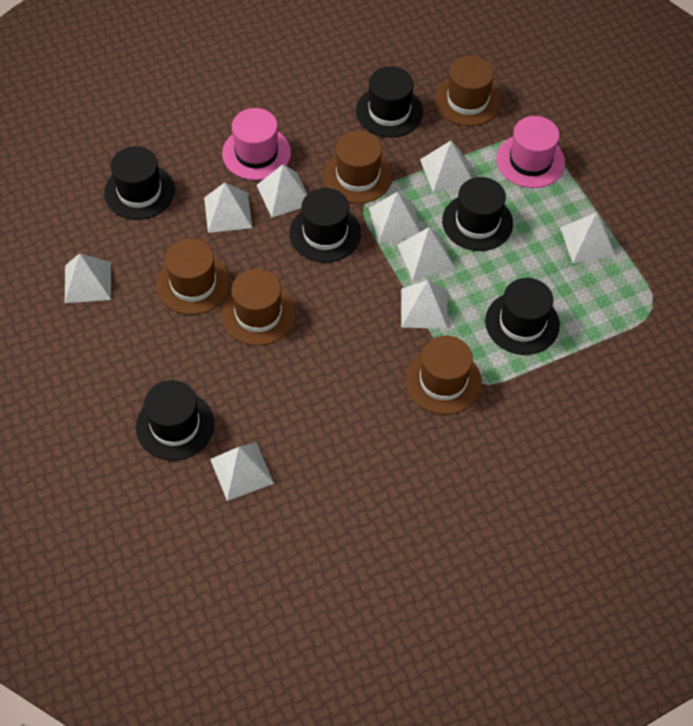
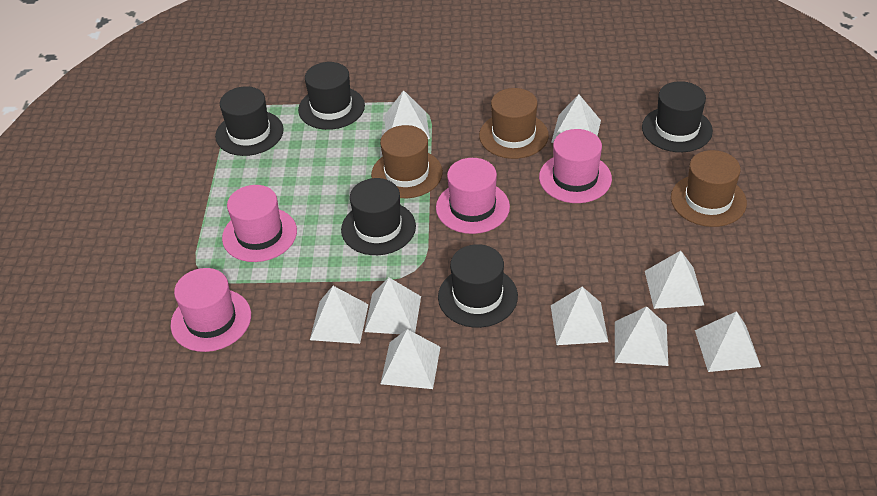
black hat: 6 -> 5
brown hat: 5 -> 3
pink hat: 2 -> 4

